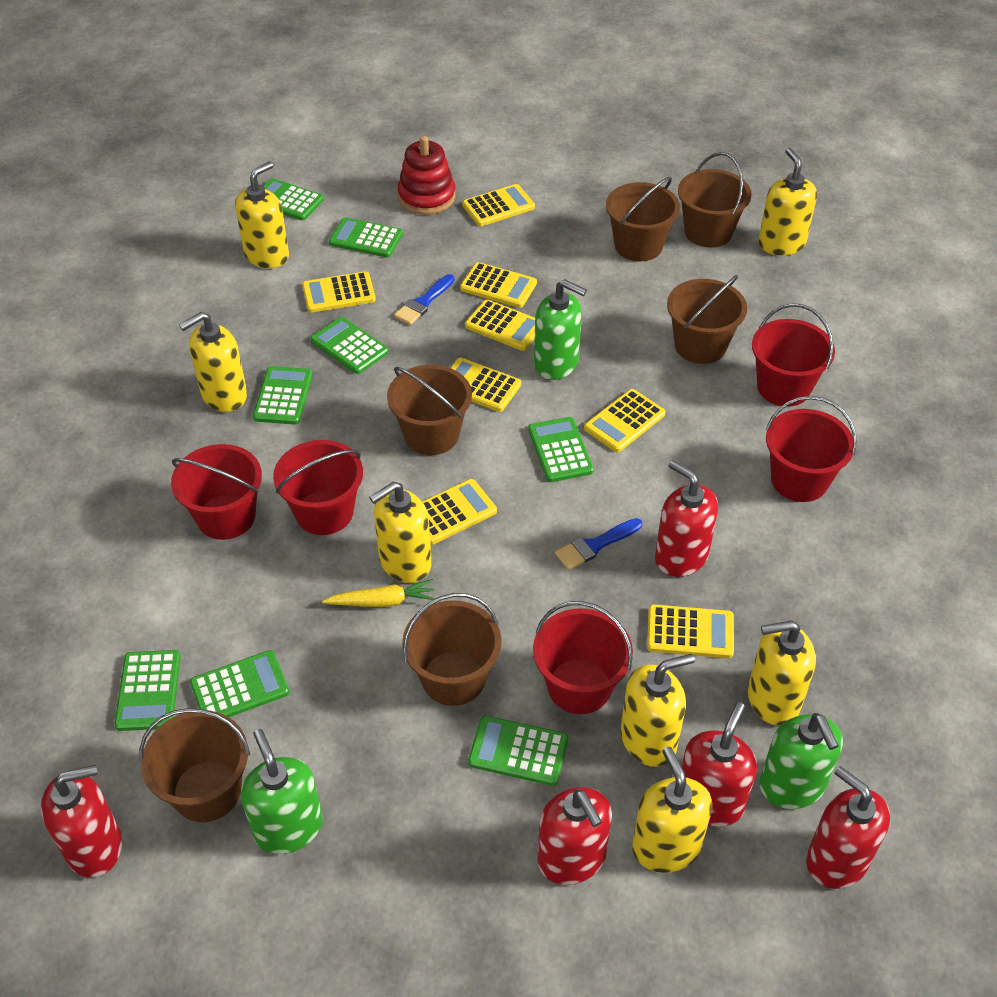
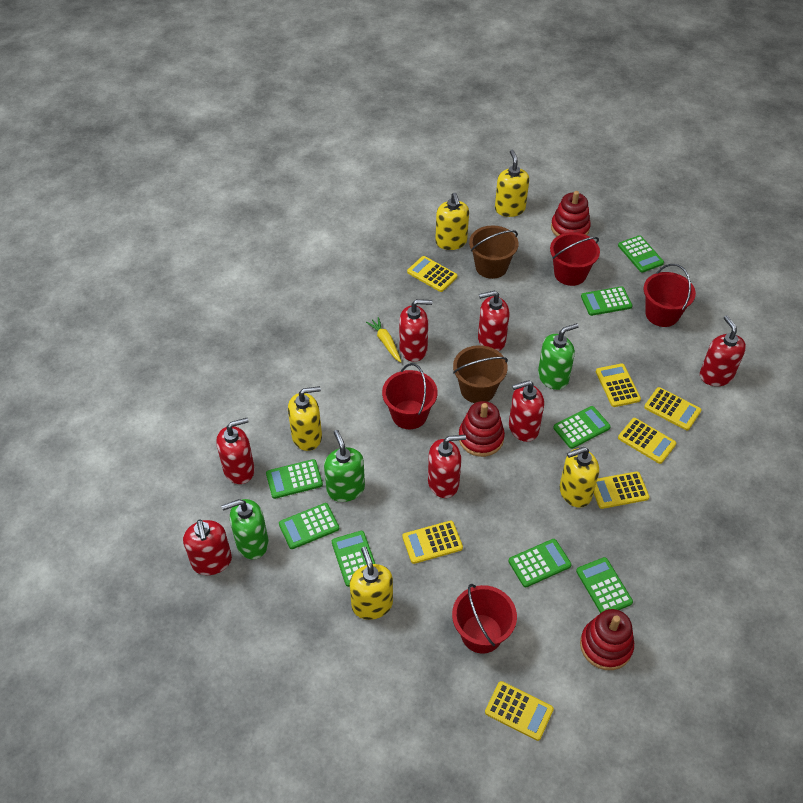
blue brush: 2 -> 0
brown bucket: 6 -> 2
red bucket: 5 -> 4
red soap dispenser: 5 -> 7
red stacking toy: 1 -> 3
yellow calculator: 8 -> 7
yellow soap dispenser: 7 -> 5

